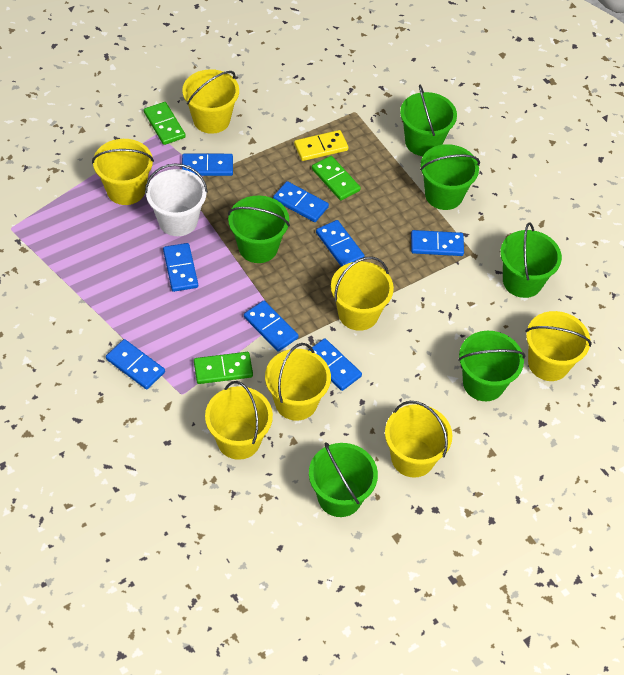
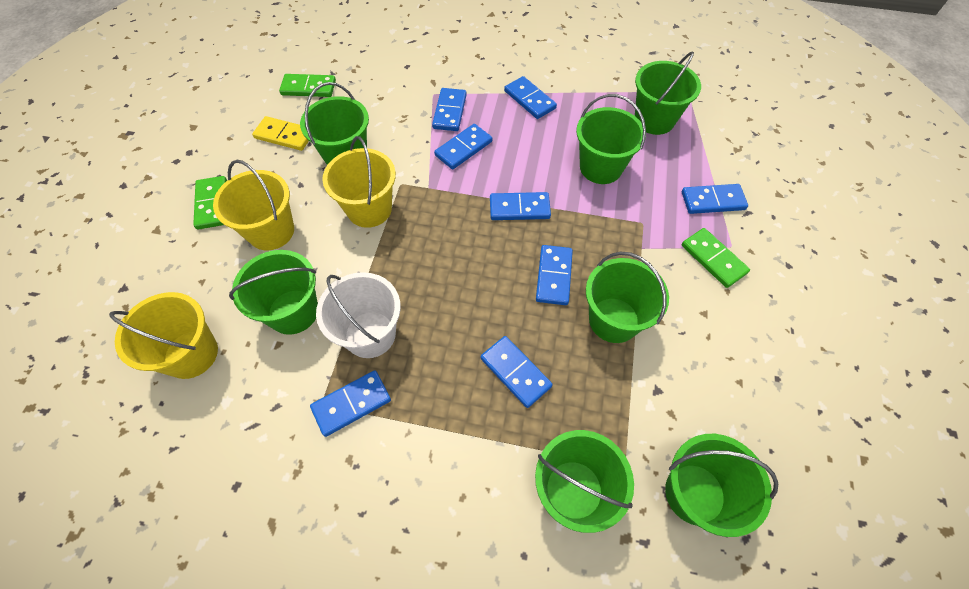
green bucket: 6 -> 7
yellow bucket: 7 -> 3

